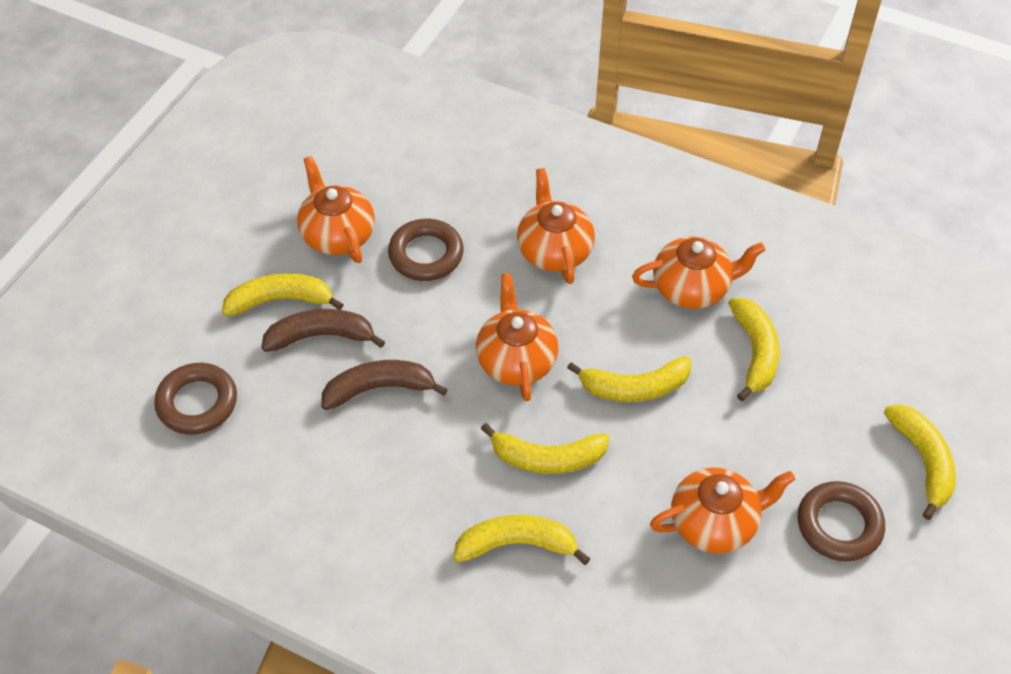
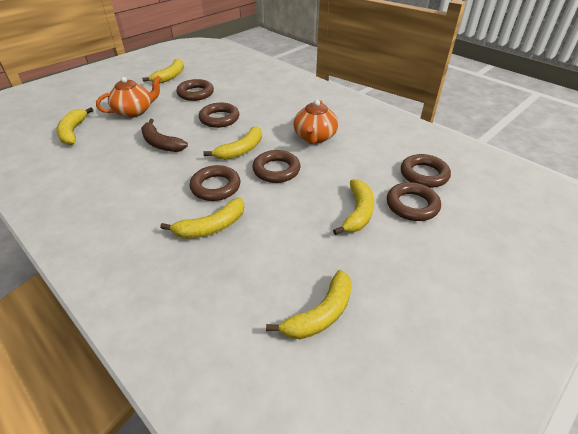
brown banana: 2 -> 1
brown ring: 3 -> 6
orange teapot: 5 -> 2

